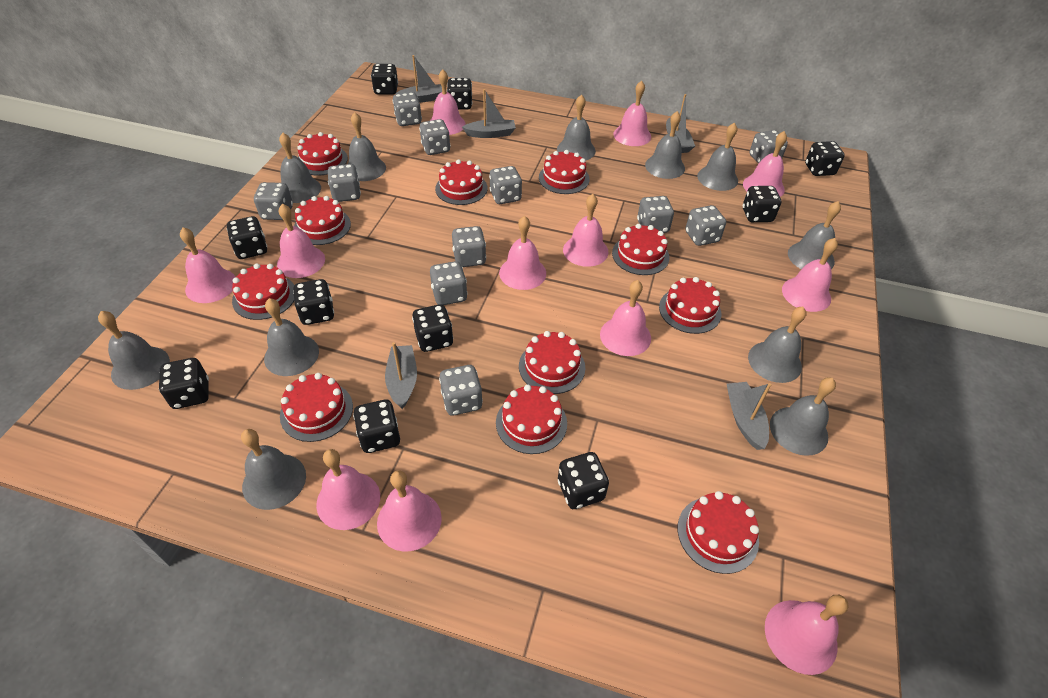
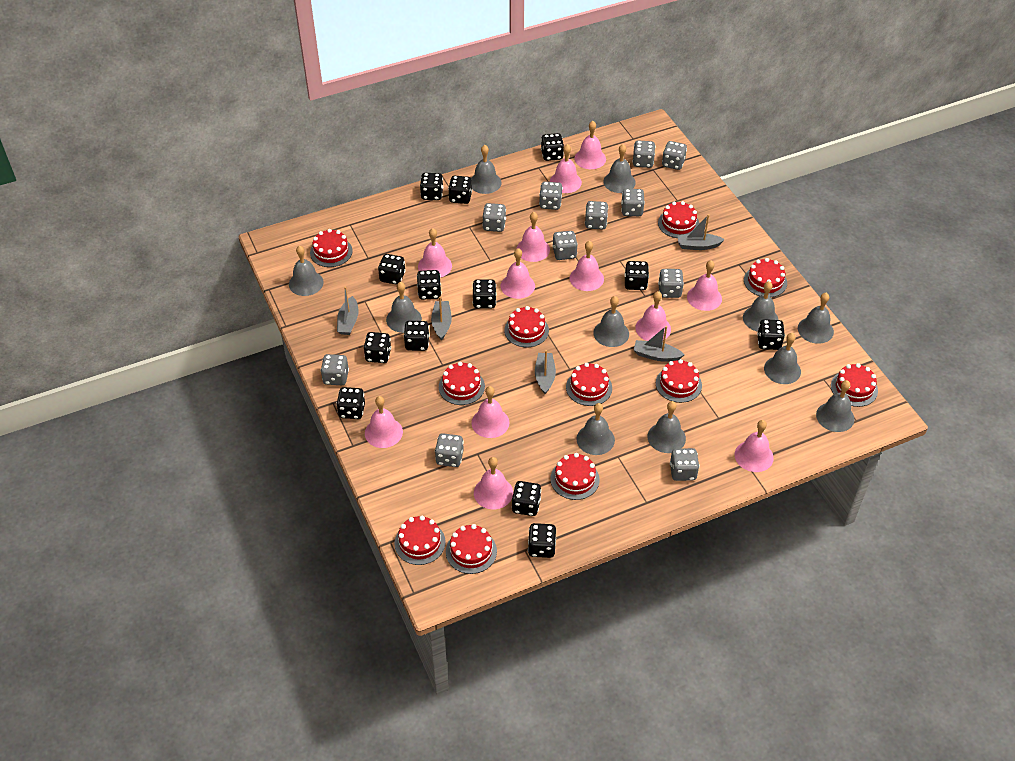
black dice: 10 -> 13

